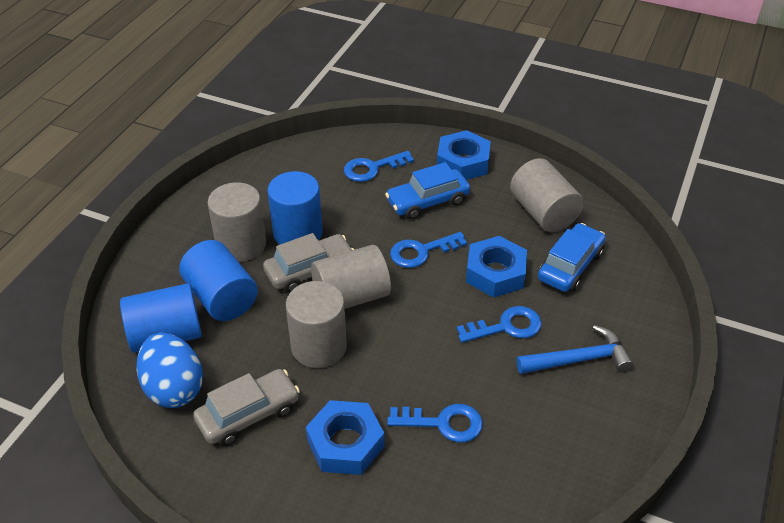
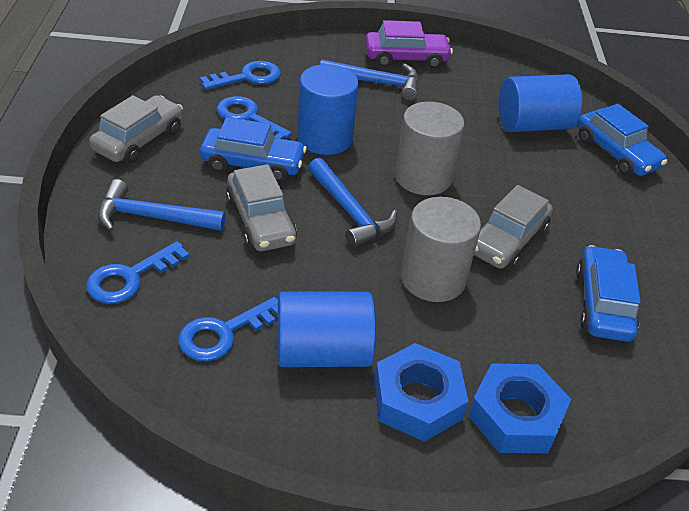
blue car: 2 -> 3
blue egg: 1 -> 0
blue hammer: 1 -> 3
blue nut: 3 -> 2
grey car: 2 -> 3
grey cylinder: 4 -> 2
purple car: 0 -> 1

